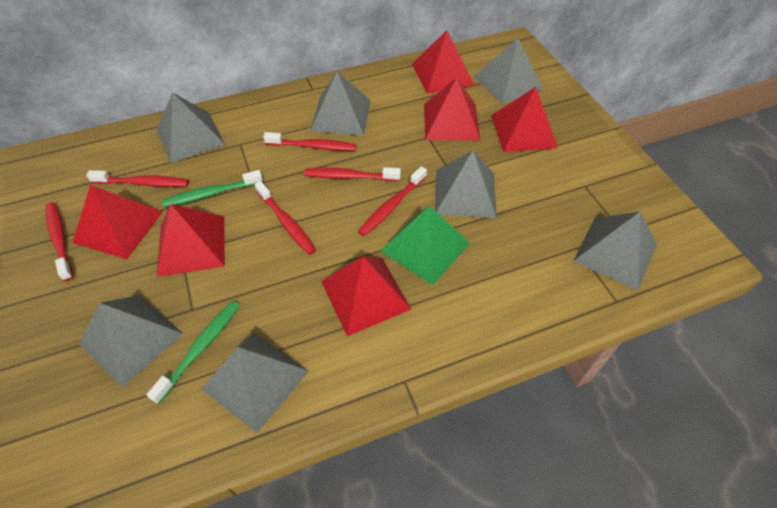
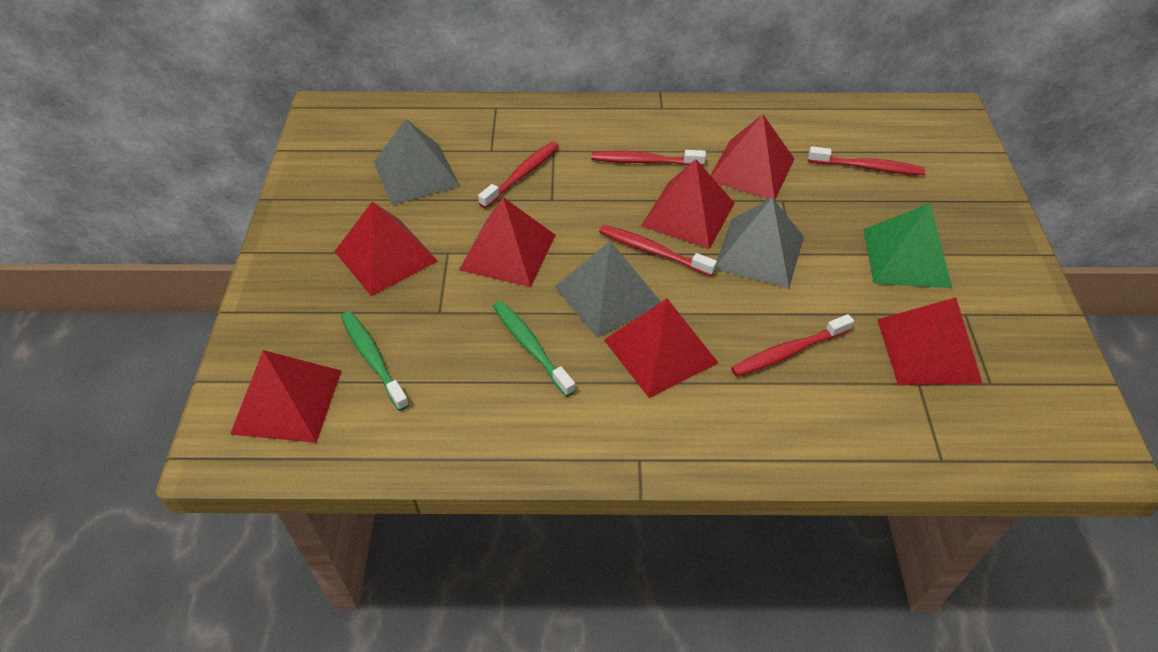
grey pyramid: 7 -> 3
red pyramid: 6 -> 7
red toothbrush: 6 -> 5

